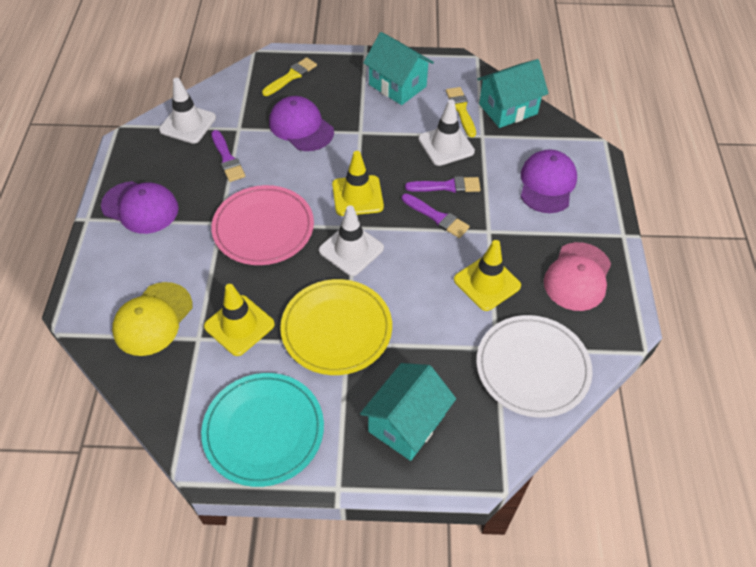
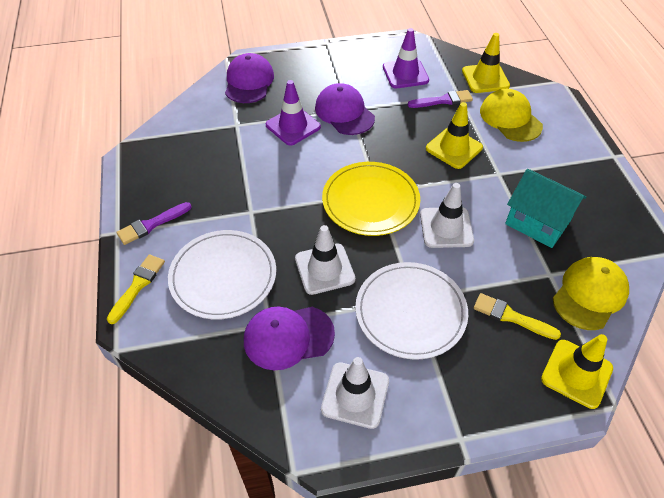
pink cap: 1 -> 0
pink plate: 1 -> 0
purple brush: 3 -> 2
purple traffic cone: 0 -> 2
turquoise house: 3 -> 1
turquoise plate: 1 -> 0
white plate: 1 -> 2
yellow cap: 1 -> 2

